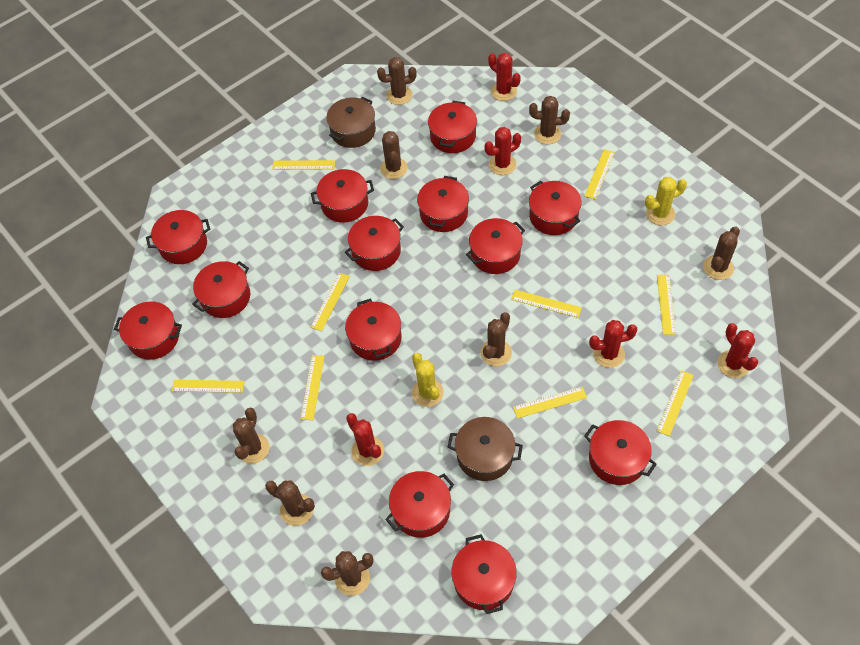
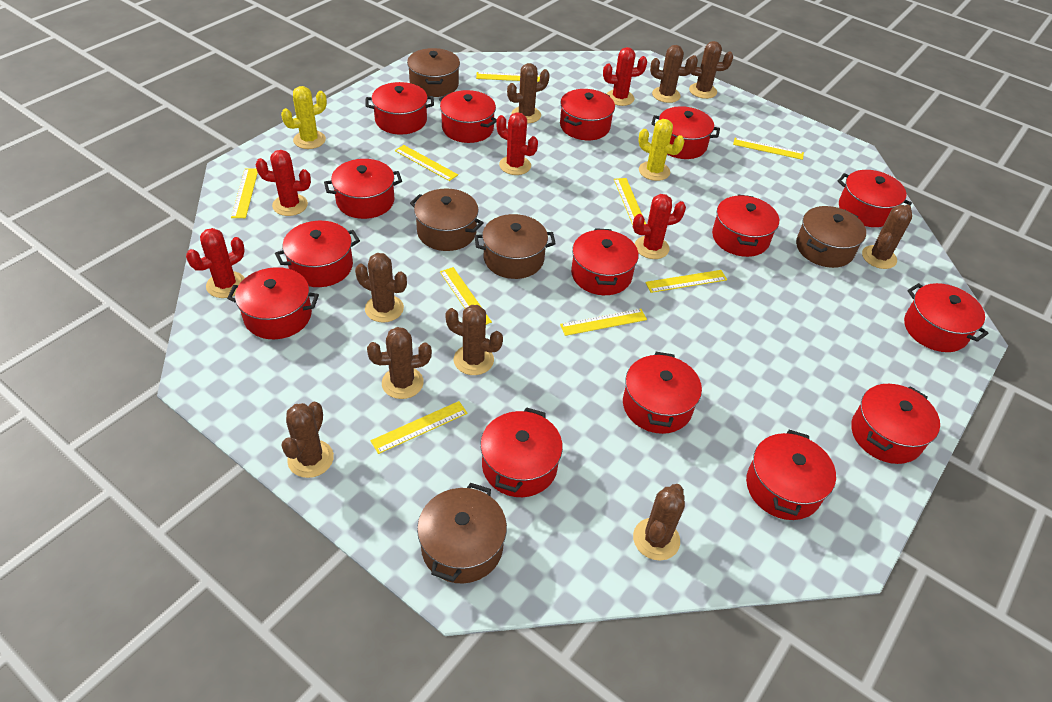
brown cactus: 8 -> 9
brown pot: 2 -> 5
red pot: 13 -> 15

